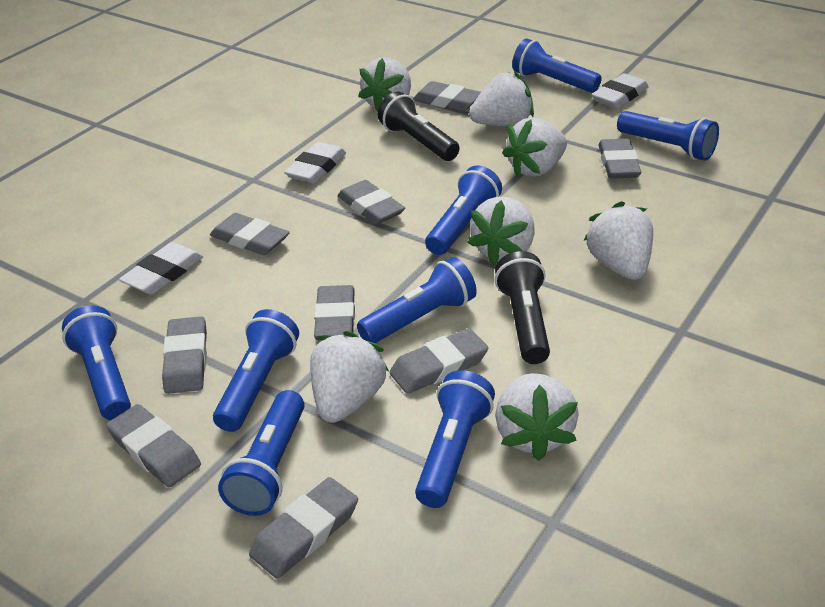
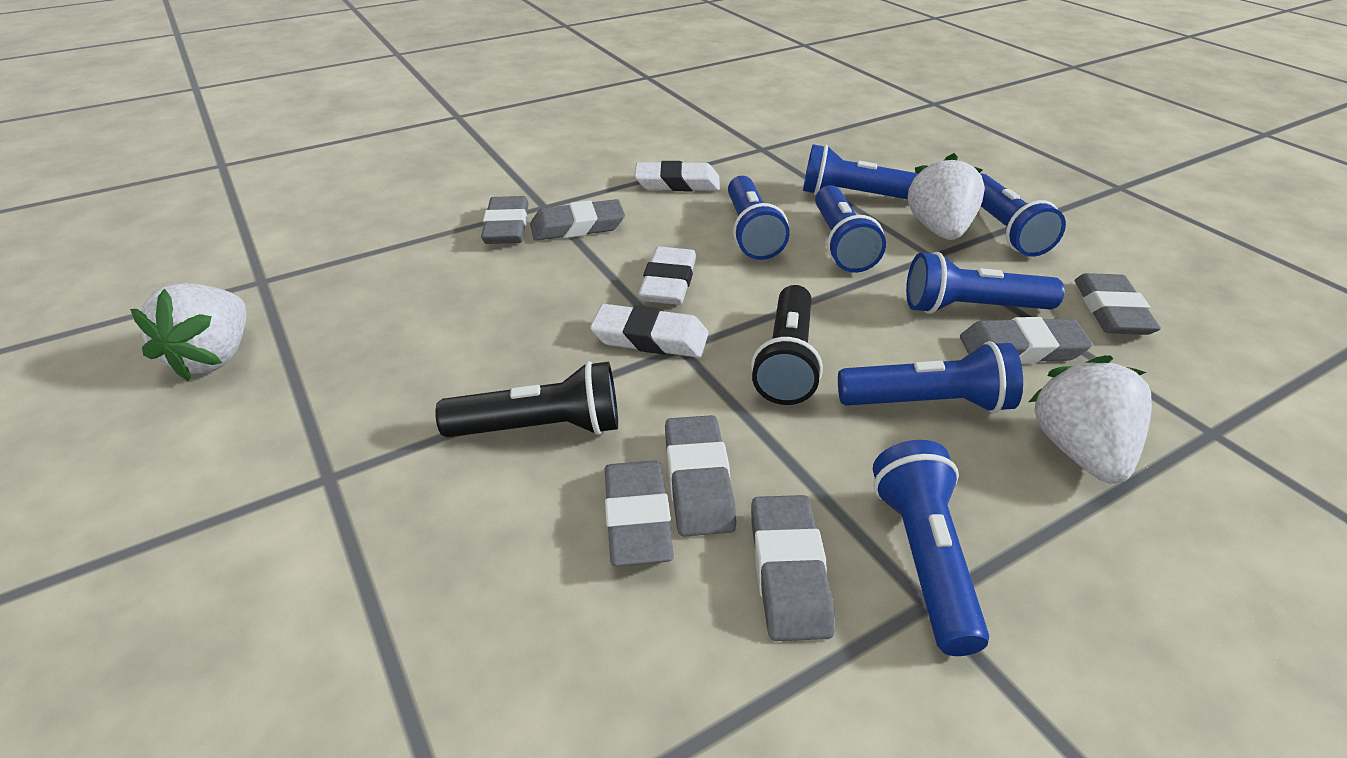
blue flashlight: 8 -> 7
grey eraser: 9 -> 7
white strawberry: 7 -> 3

